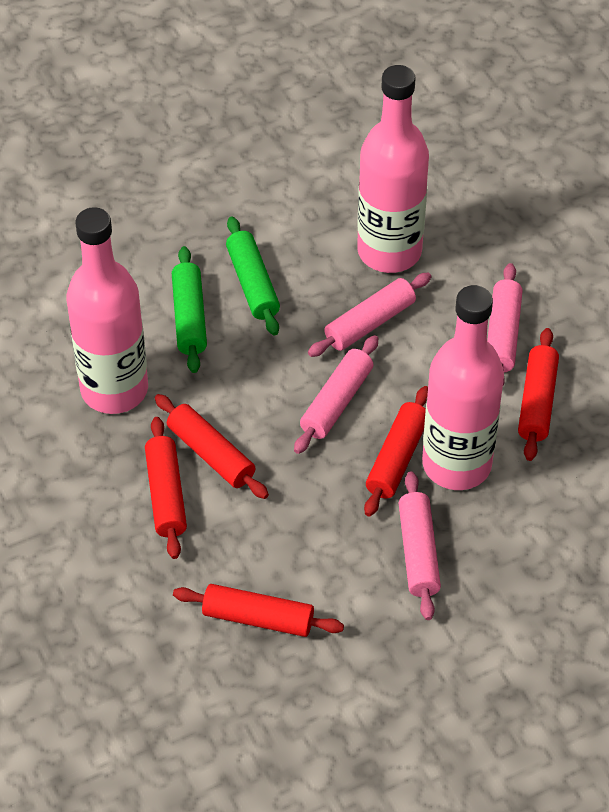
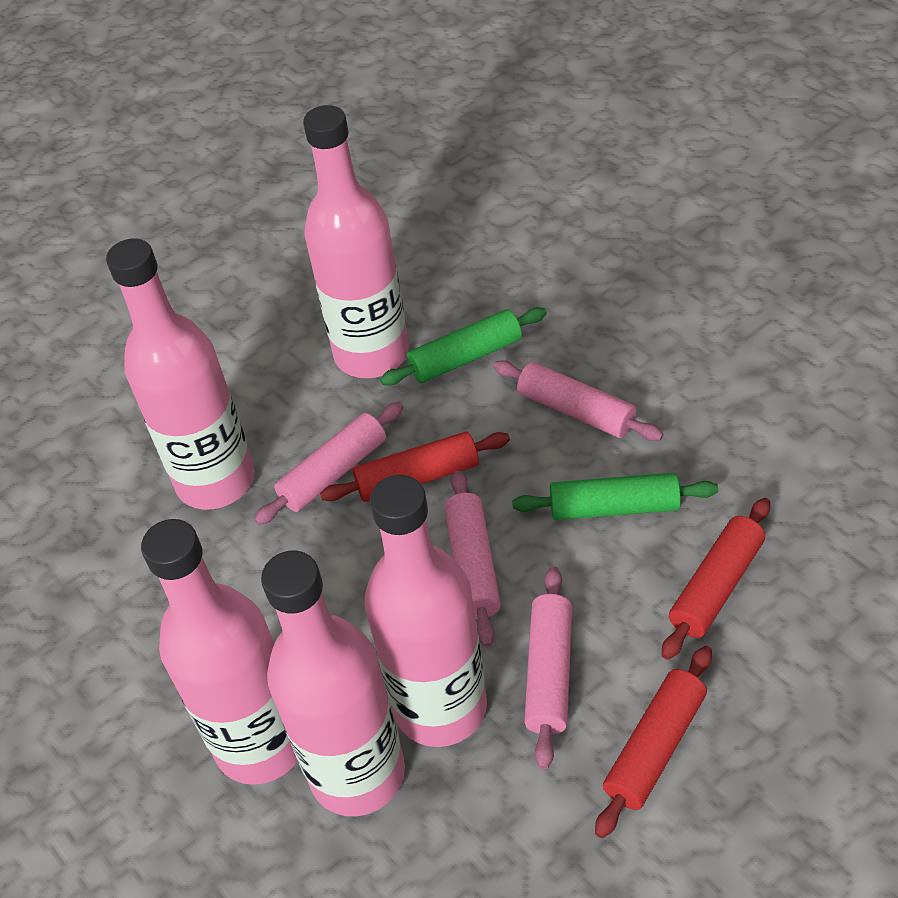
pink bottle: 3 -> 5
red rolling pin: 5 -> 3

